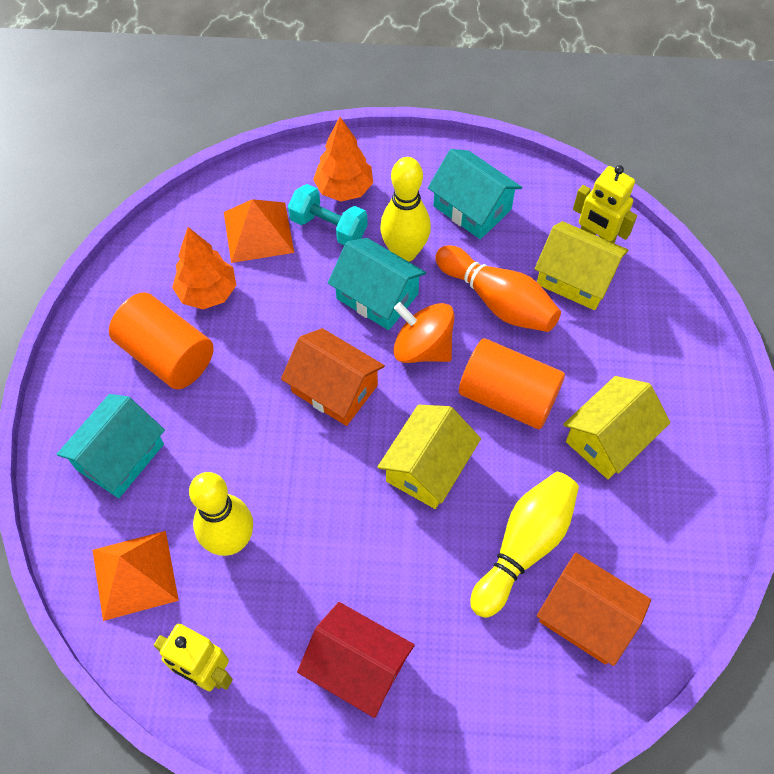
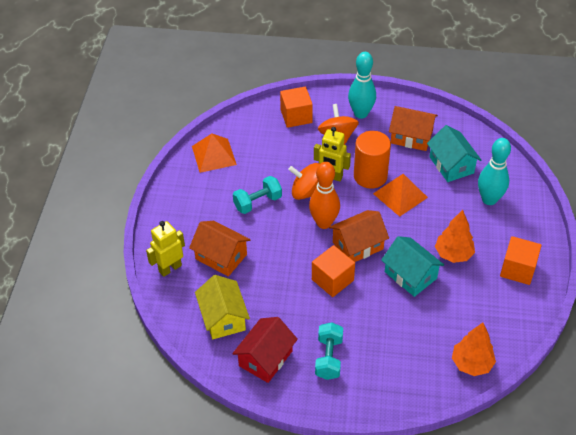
orange cube: 0 -> 3
orange cylinder: 2 -> 1
orange house: 2 -> 3
orange spinning top: 1 -> 2
turquoise bowling pin: 0 -> 2
turquoise dumbbell: 1 -> 2
turquoise house: 3 -> 2
yellow bowling pin: 3 -> 0
yellow house: 3 -> 1

